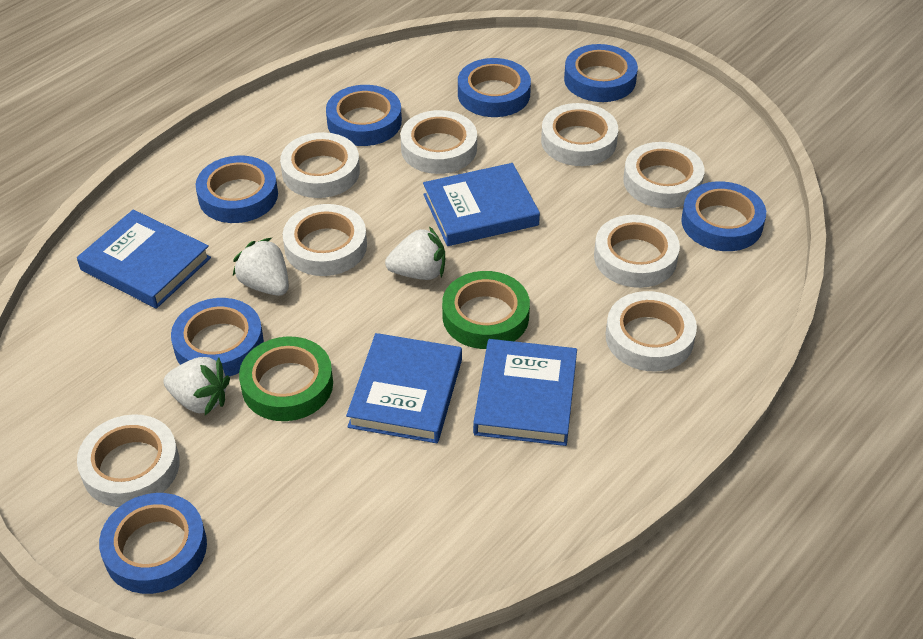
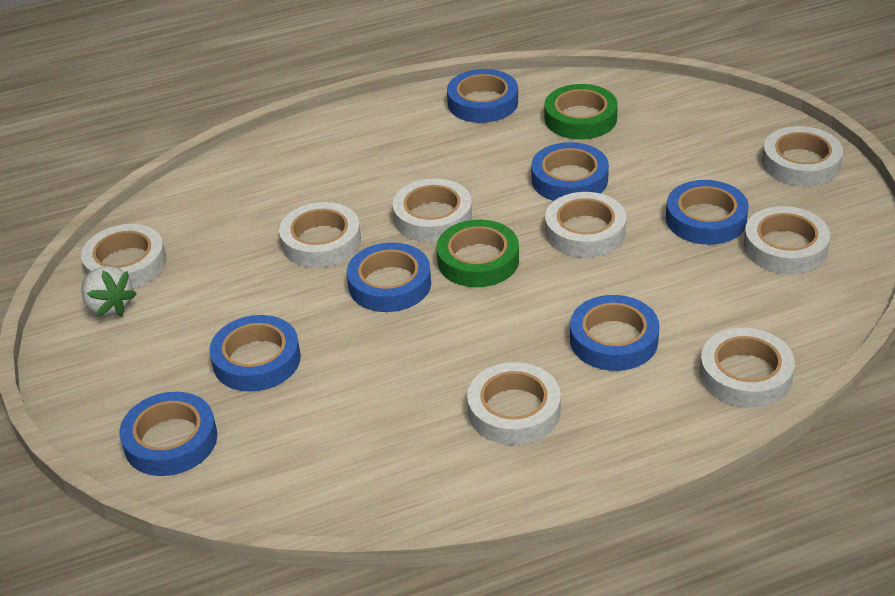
blue book: 4 -> 0
white strawberry: 3 -> 1

